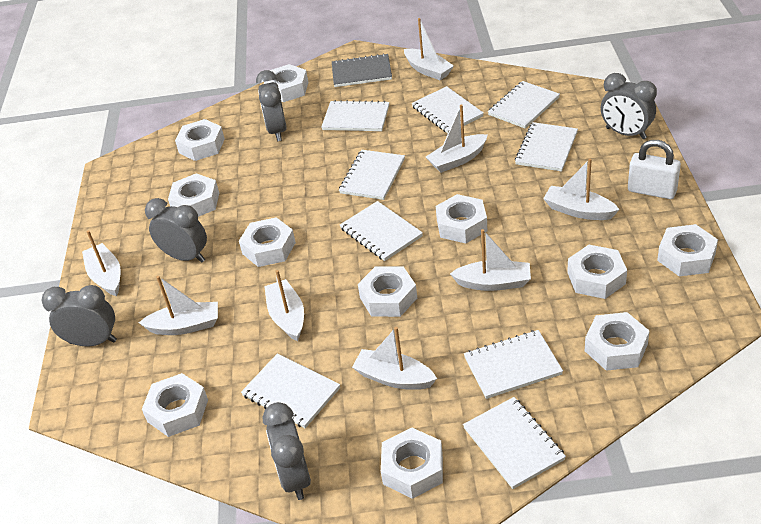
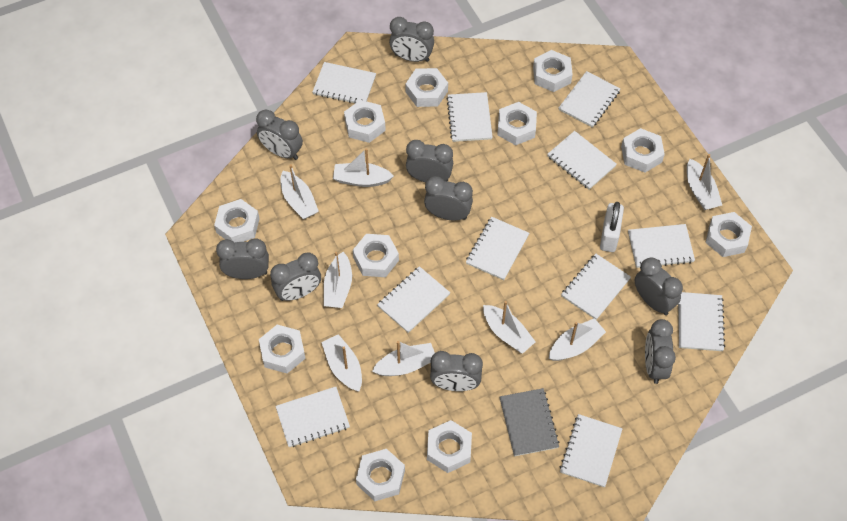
grey clock: 5 -> 9
white notebook: 9 -> 11

